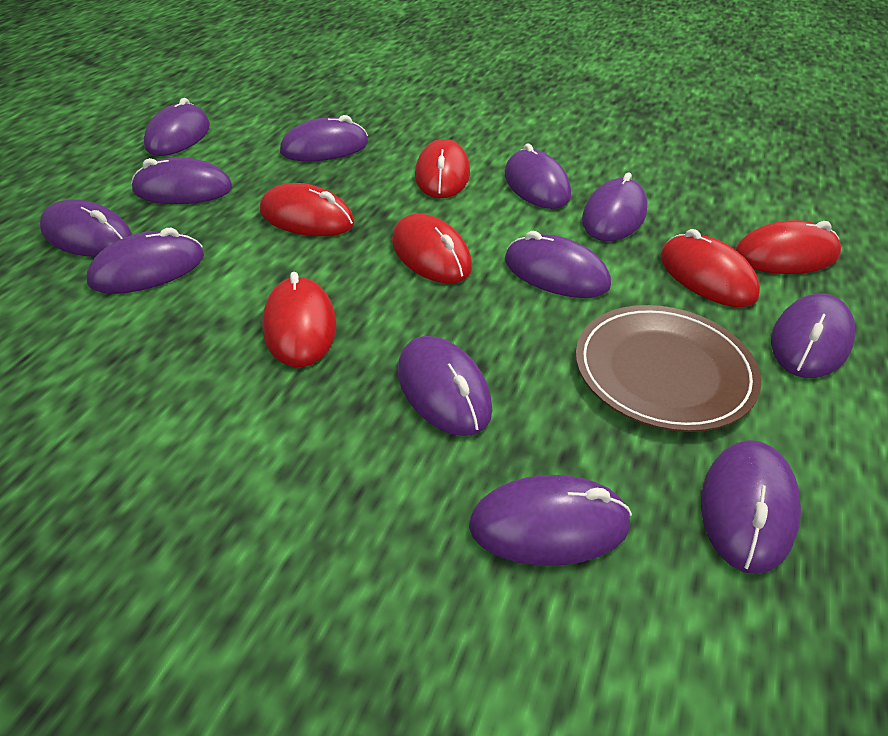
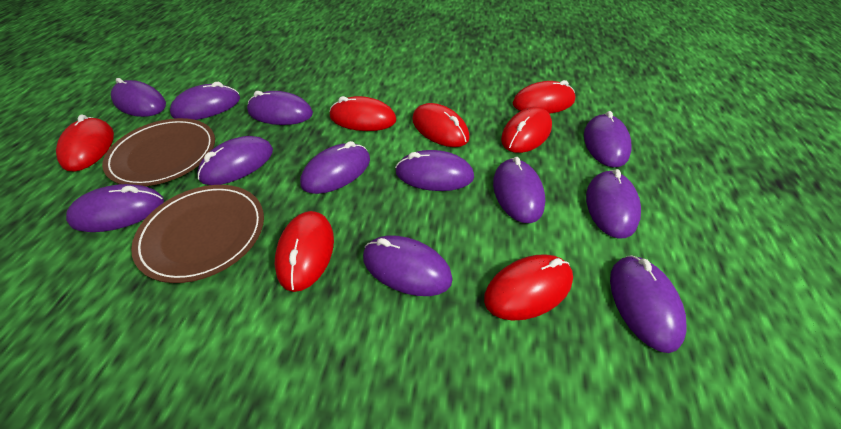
brown plate: 1 -> 2
red mouse: 6 -> 7

